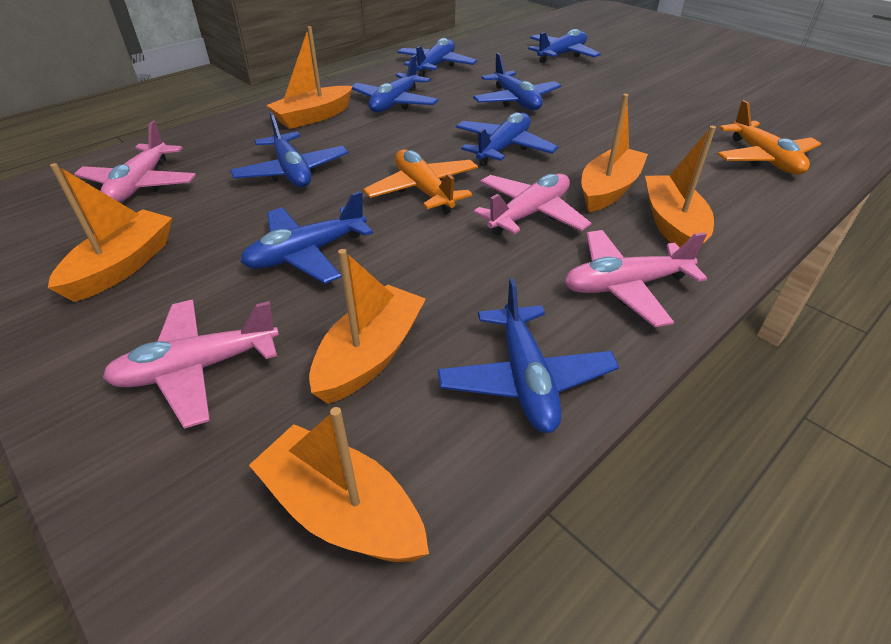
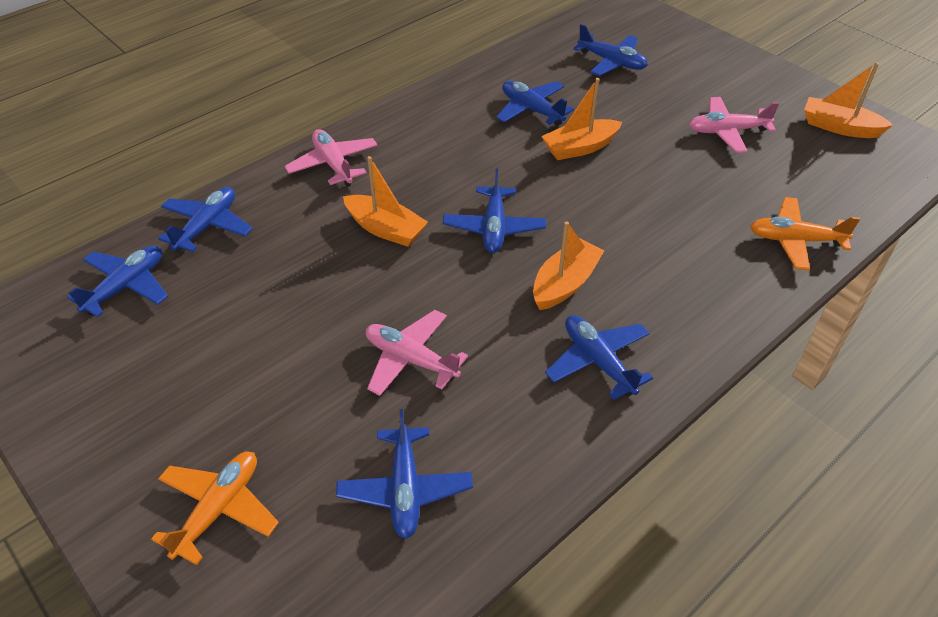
blue plane: 8 -> 7
orange boat: 6 -> 4
pink plane: 4 -> 3

